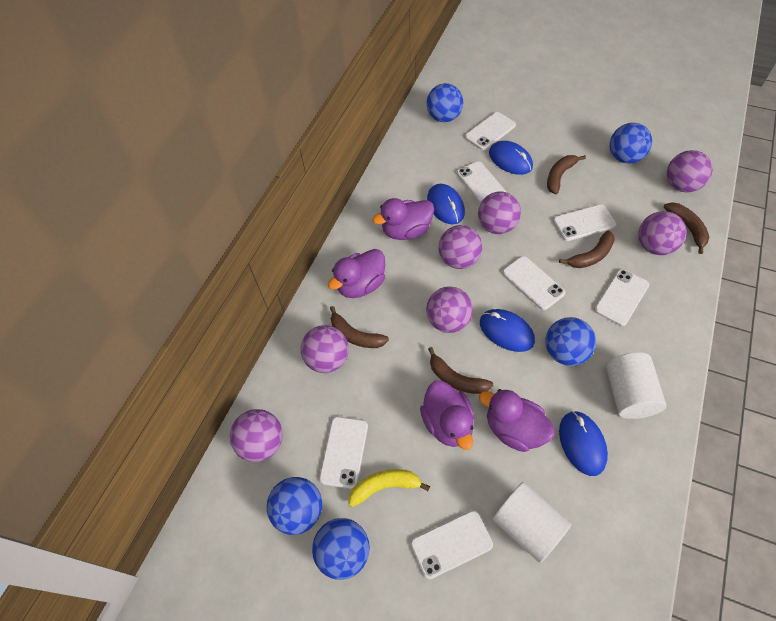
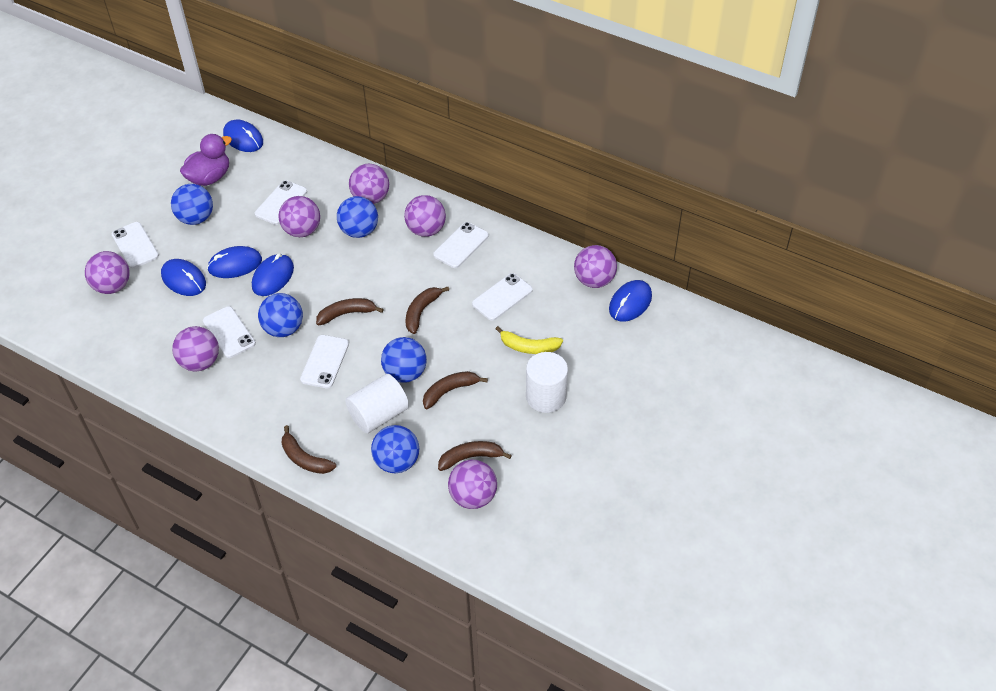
blue mouse: 4 -> 5
purple duck: 4 -> 1
white phone: 7 -> 6

